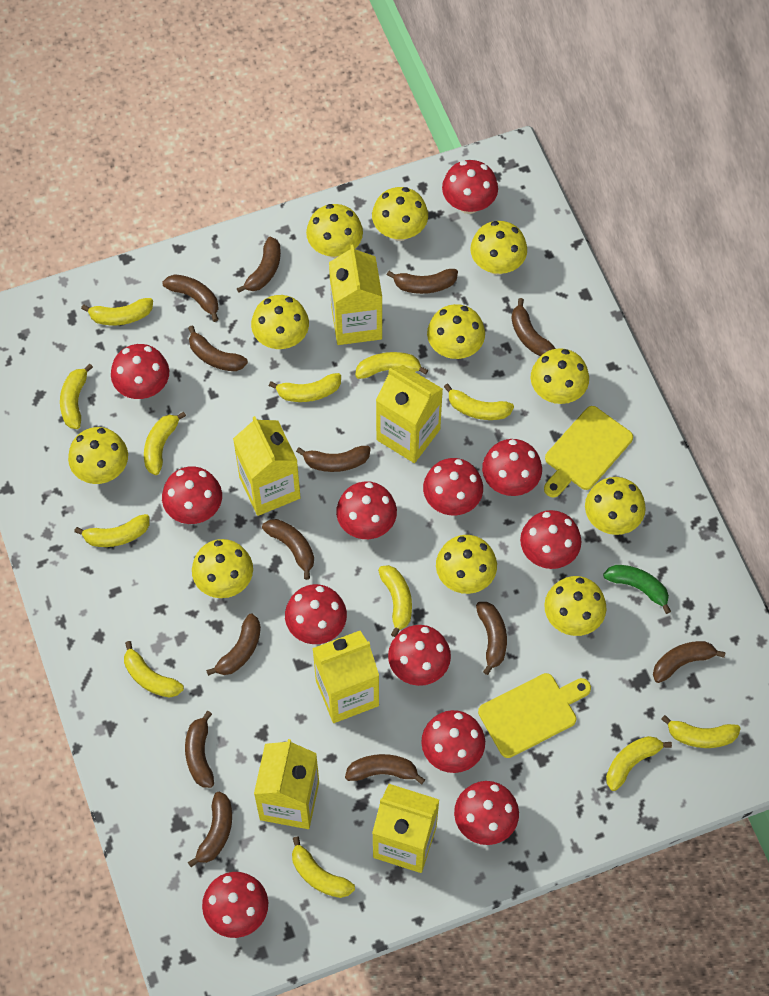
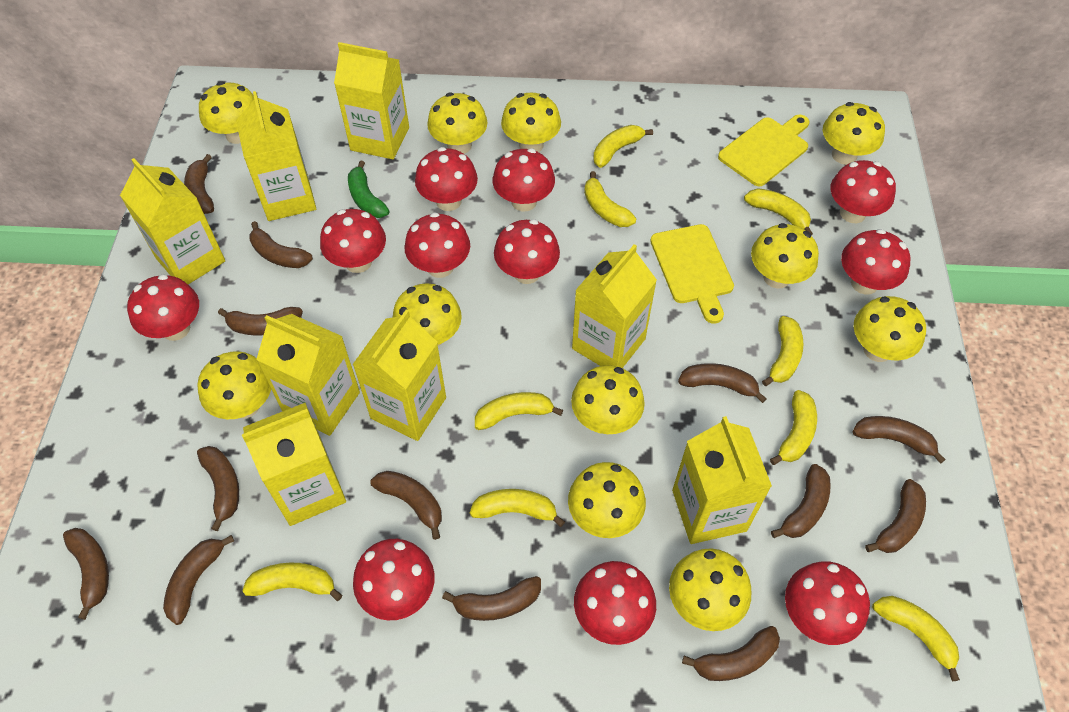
red mushroom: 12 -> 11
yellow banana: 12 -> 9
yellow carton: 6 -> 8

